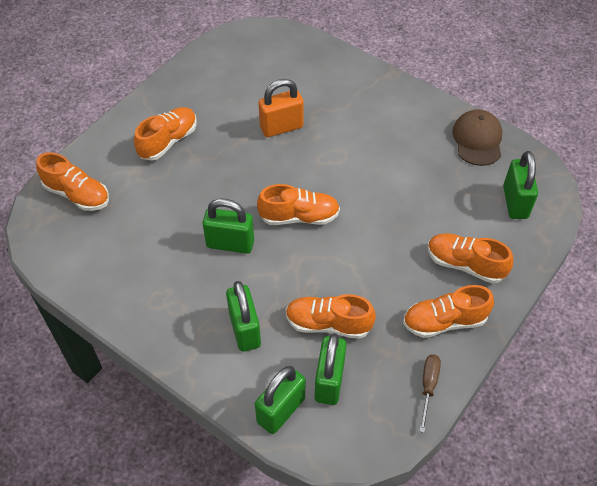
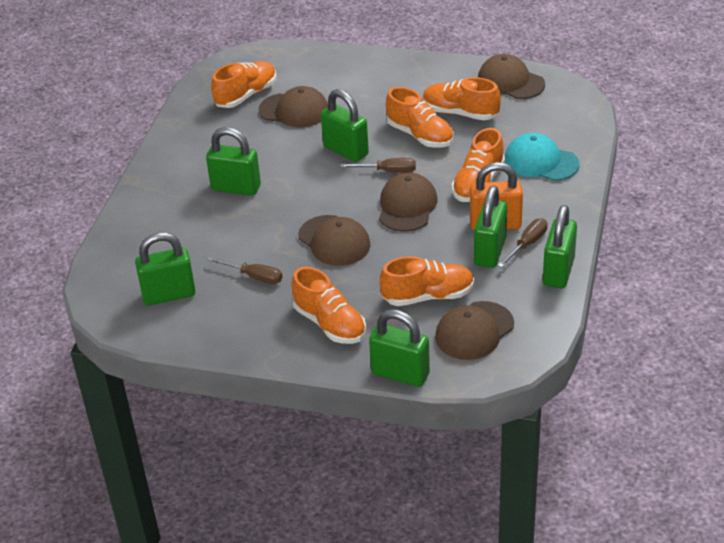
brown cap: 1 -> 5
brown screwdriver: 1 -> 3
green padlock: 5 -> 6
turquoise cap: 0 -> 1

